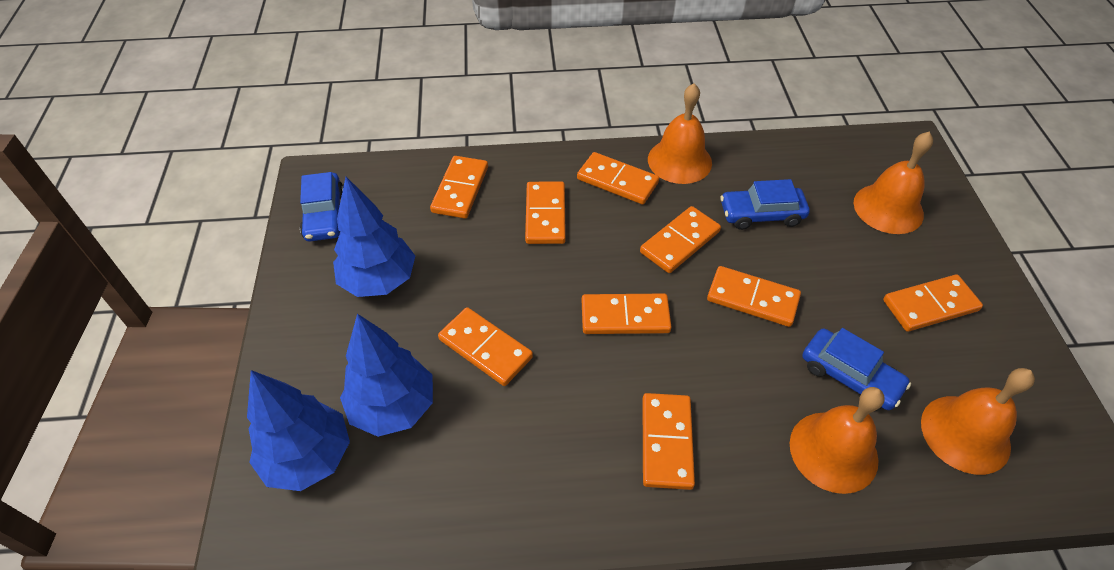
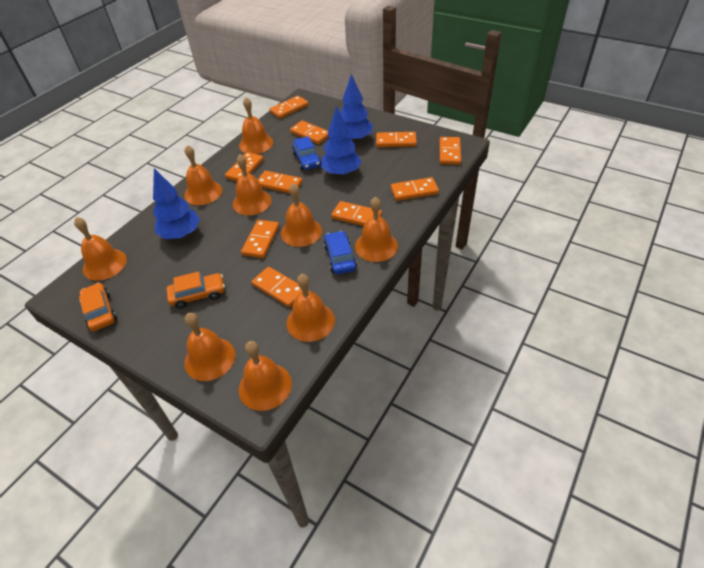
blue car: 3 -> 2
orange bell: 4 -> 9
orange car: 0 -> 2
orange domino: 9 -> 10

